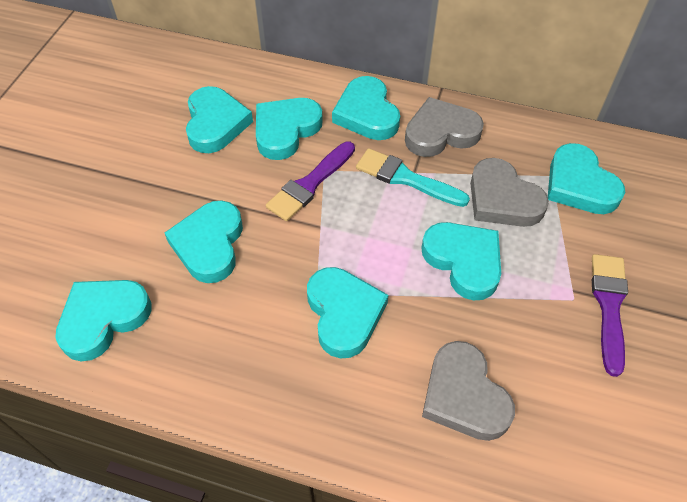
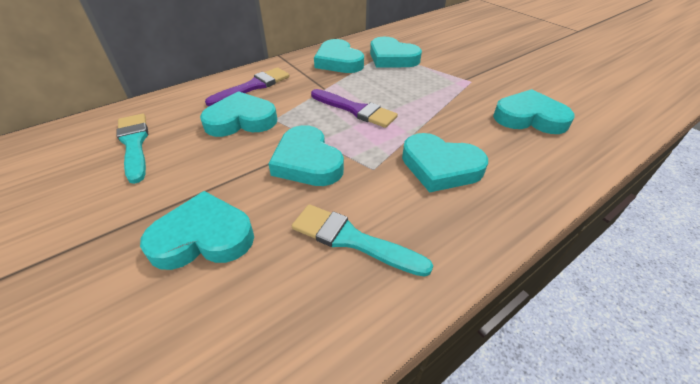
grey heart: 3 -> 0
turquoise brush: 1 -> 2
turquoise heart: 8 -> 7

